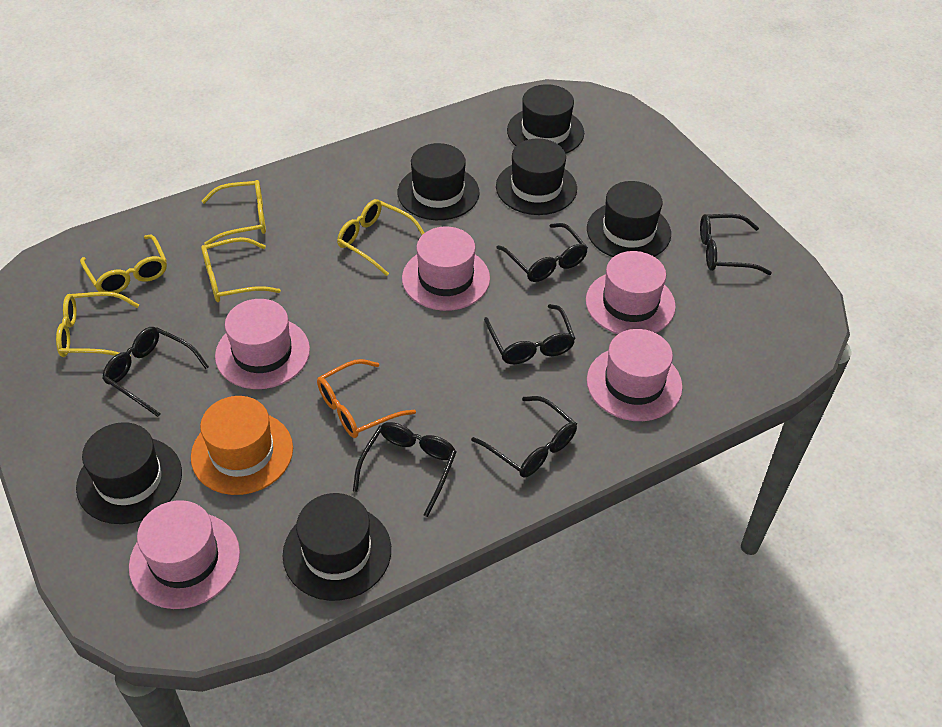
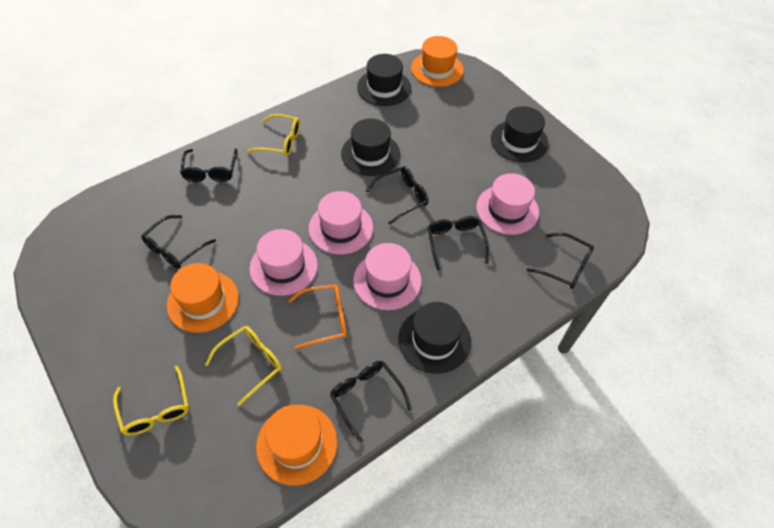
black hat: 6 -> 4
orange hat: 1 -> 3
pink hat: 5 -> 4
yellow glasses: 5 -> 3

